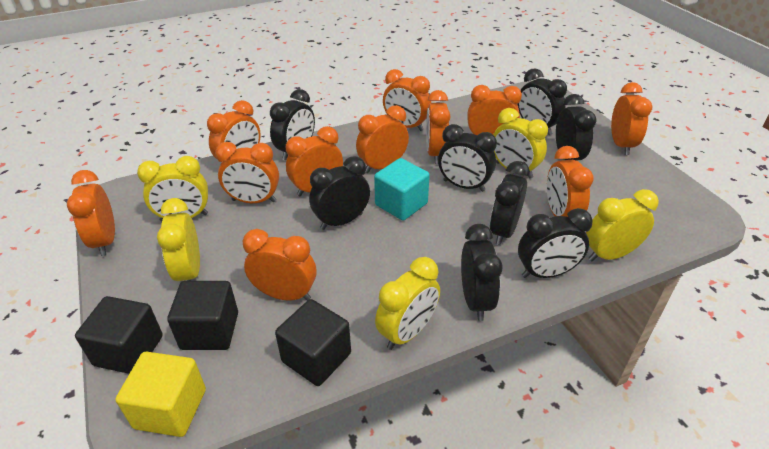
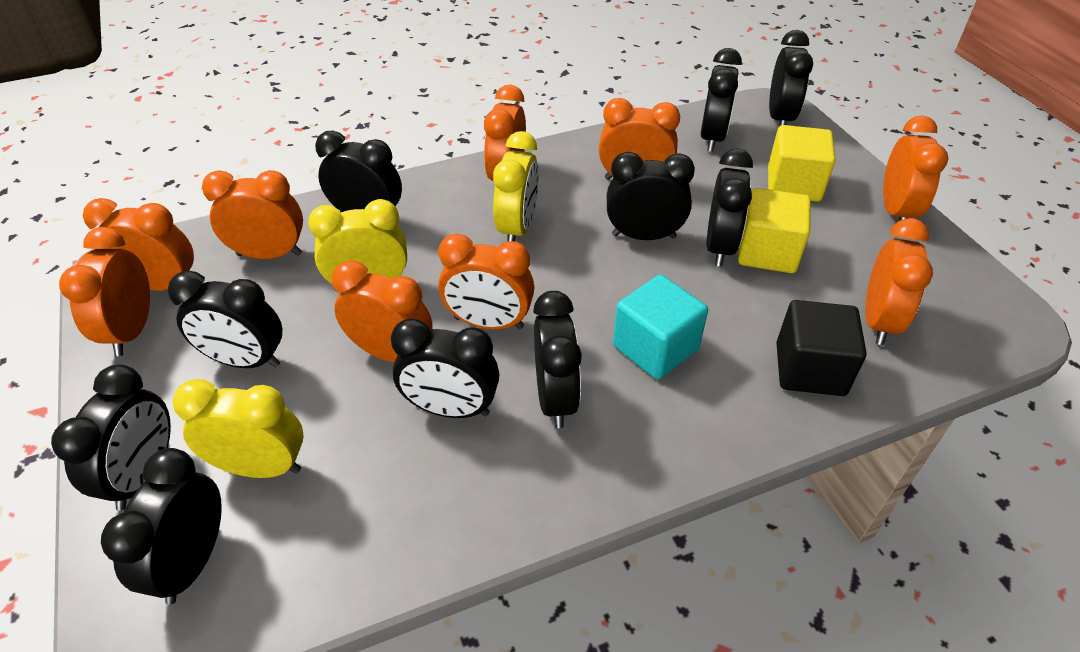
black clock: 8 -> 10
black cube: 3 -> 1
orange clock: 11 -> 9
yellow clock: 5 -> 3
yellow cube: 1 -> 2

